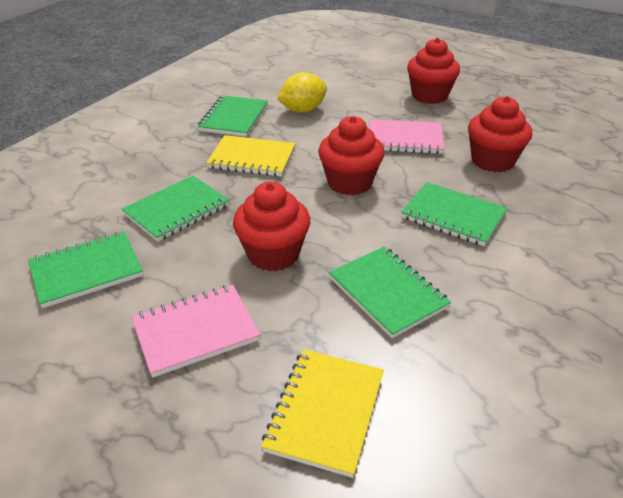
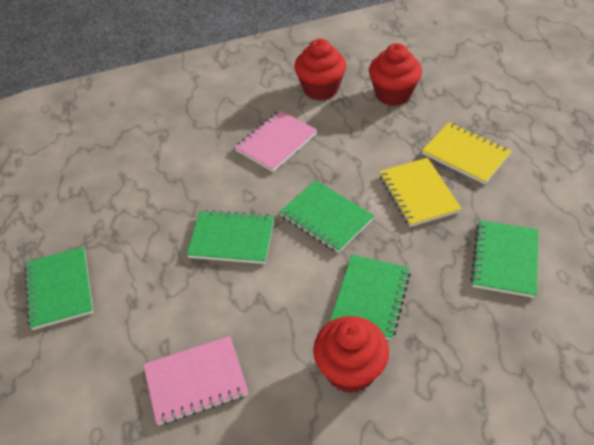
red cupcake: 4 -> 3
yellow lemon: 1 -> 0

